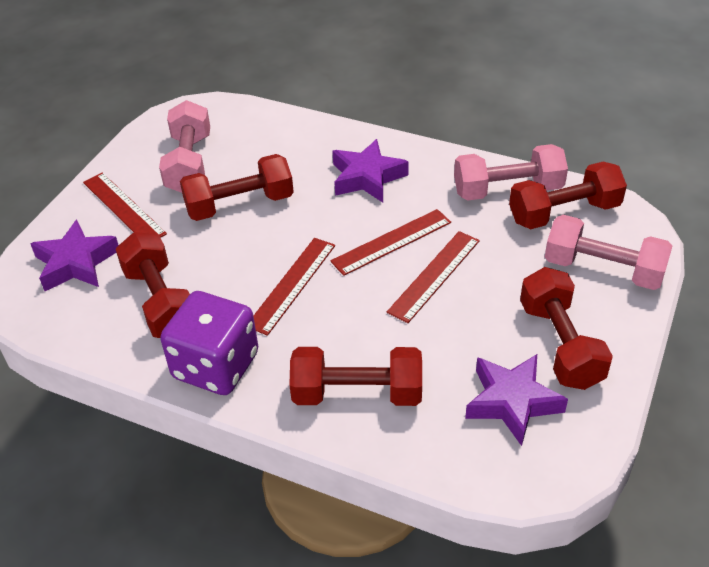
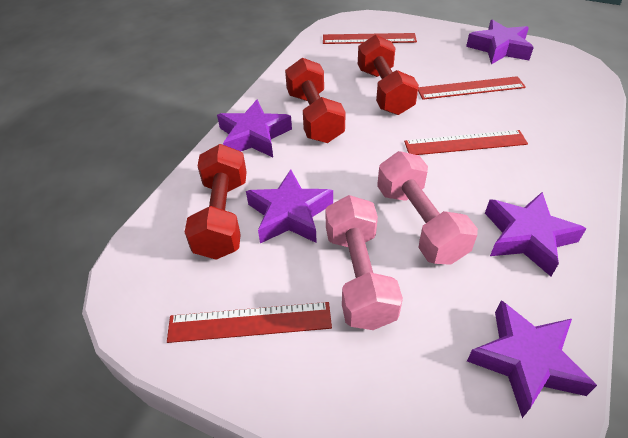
pink dumbbell: 3 -> 2
purple dice: 1 -> 0
purple star: 3 -> 5
red dumbbell: 5 -> 3

